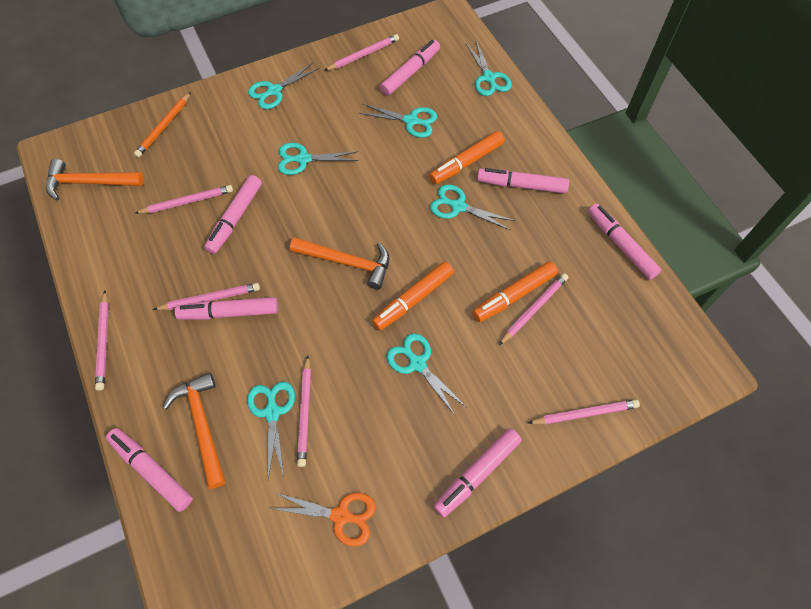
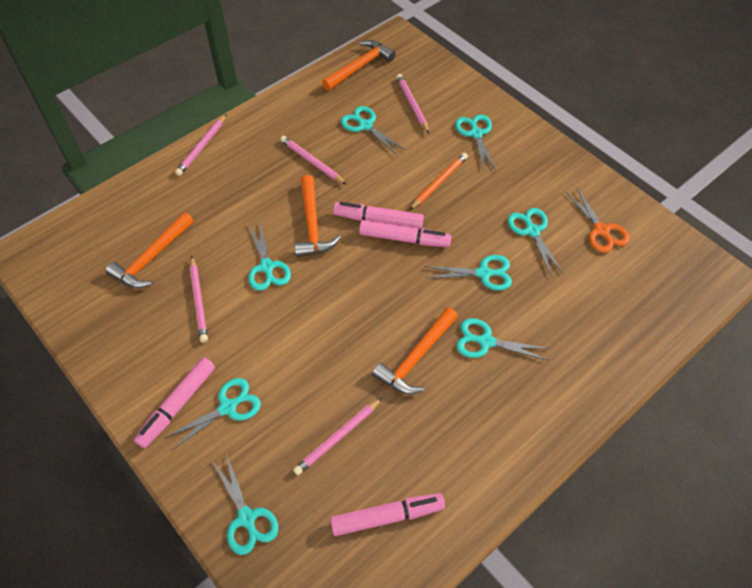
orange hammer: 3 -> 4
orange marker: 3 -> 0
pink marker: 7 -> 4
pink pencil: 7 -> 5
turquoise scissors: 7 -> 8

